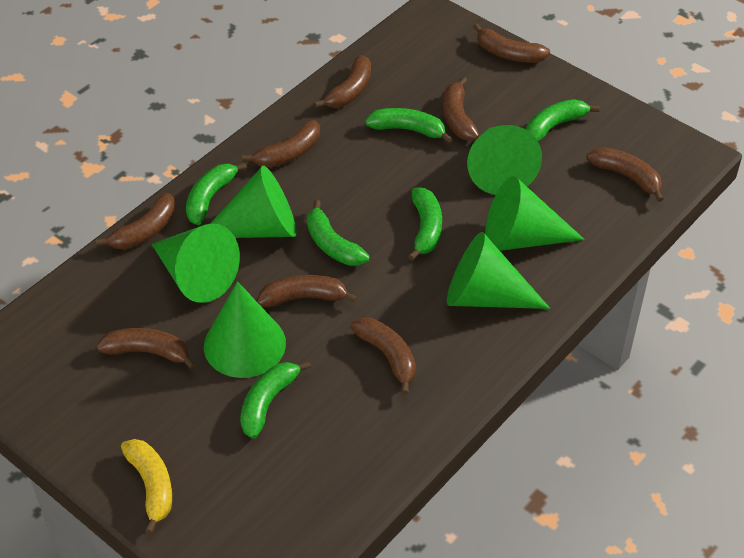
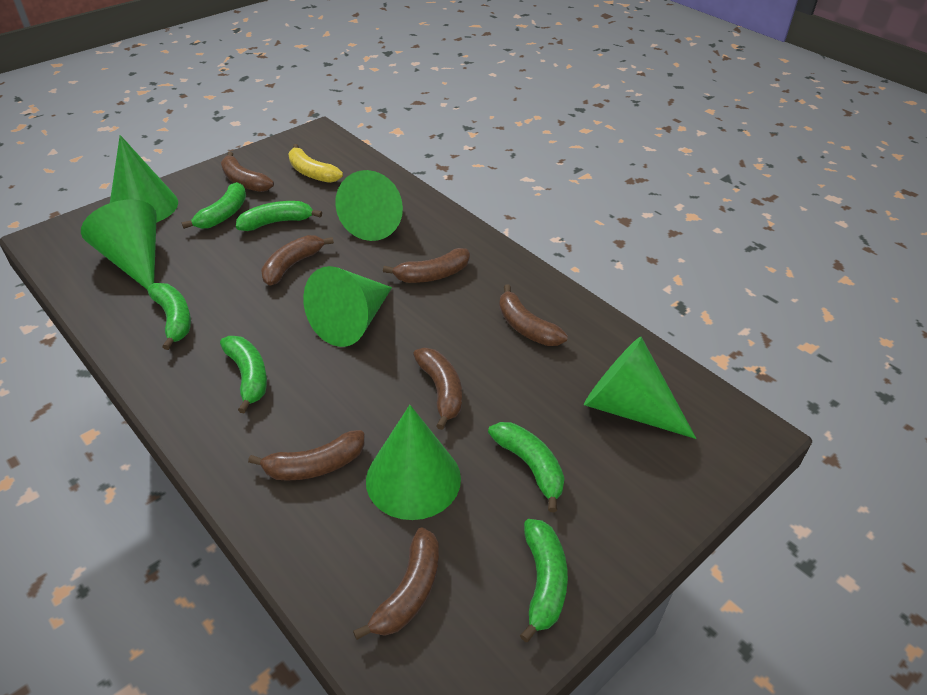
brown banana: 9 -> 7

